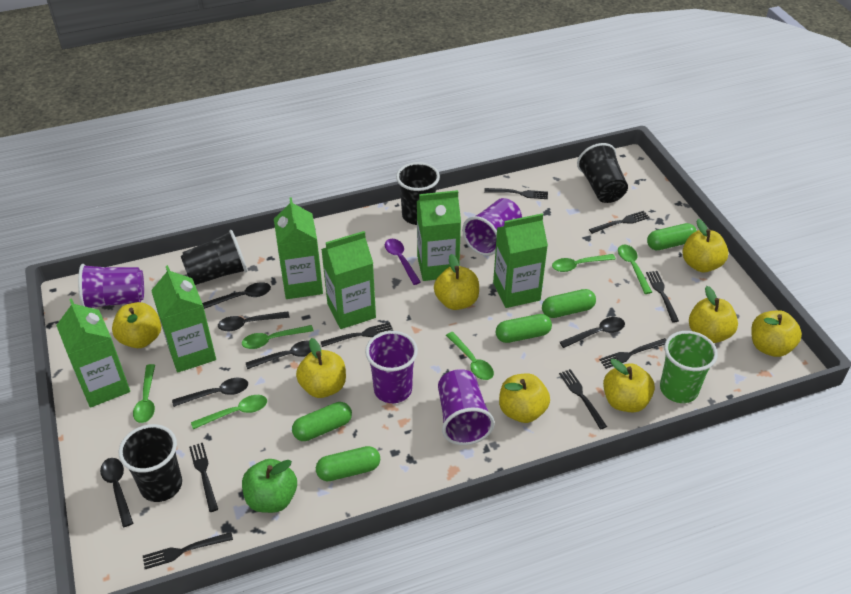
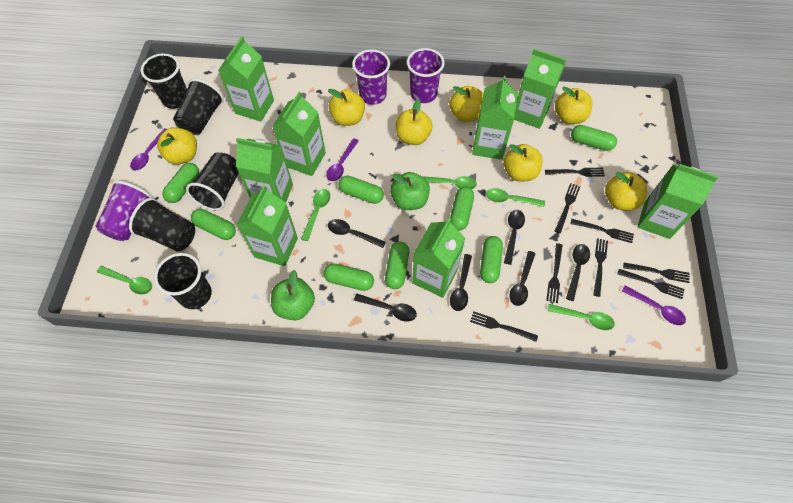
black cup: 4 -> 5
green apple: 1 -> 2
green capsule: 5 -> 8
green carton: 6 -> 8
green cup: 1 -> 0
green spoon: 6 -> 5
purple cup: 4 -> 3
purple spoon: 1 -> 3
yellow apple: 8 -> 7

